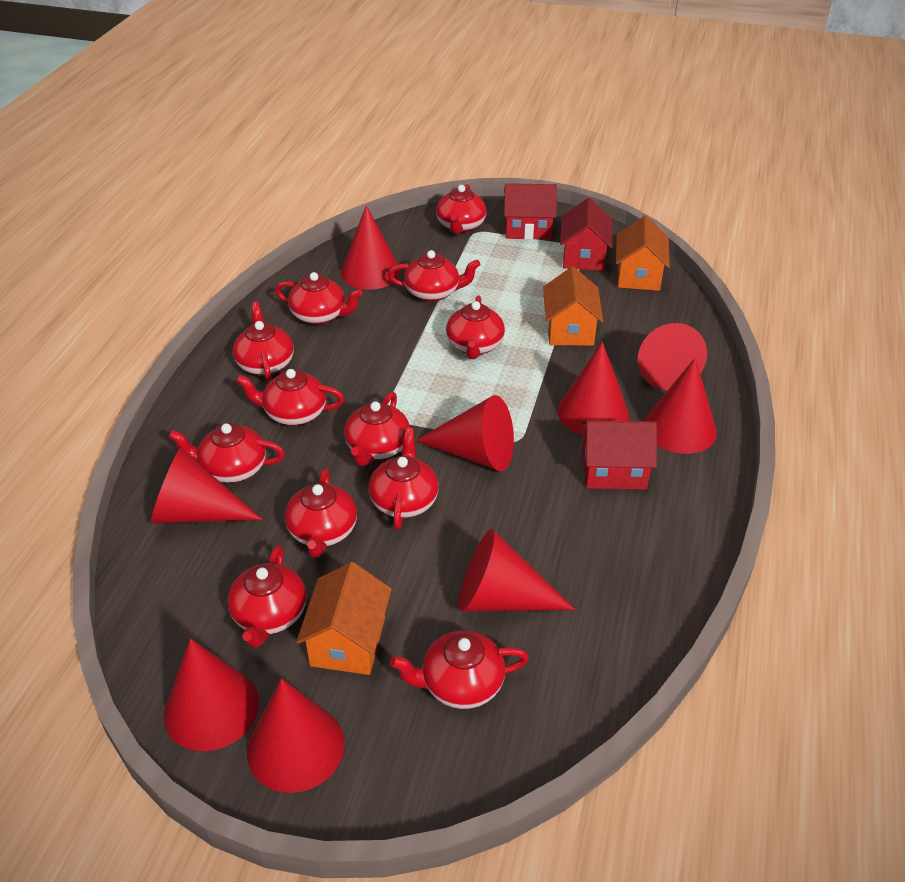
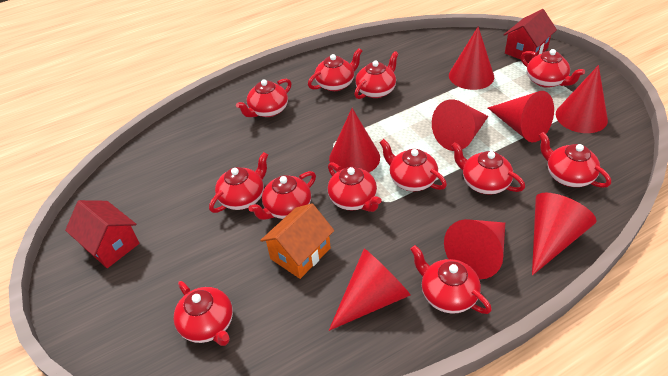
orange house: 3 -> 1
red cone: 9 -> 8
red house: 3 -> 2

